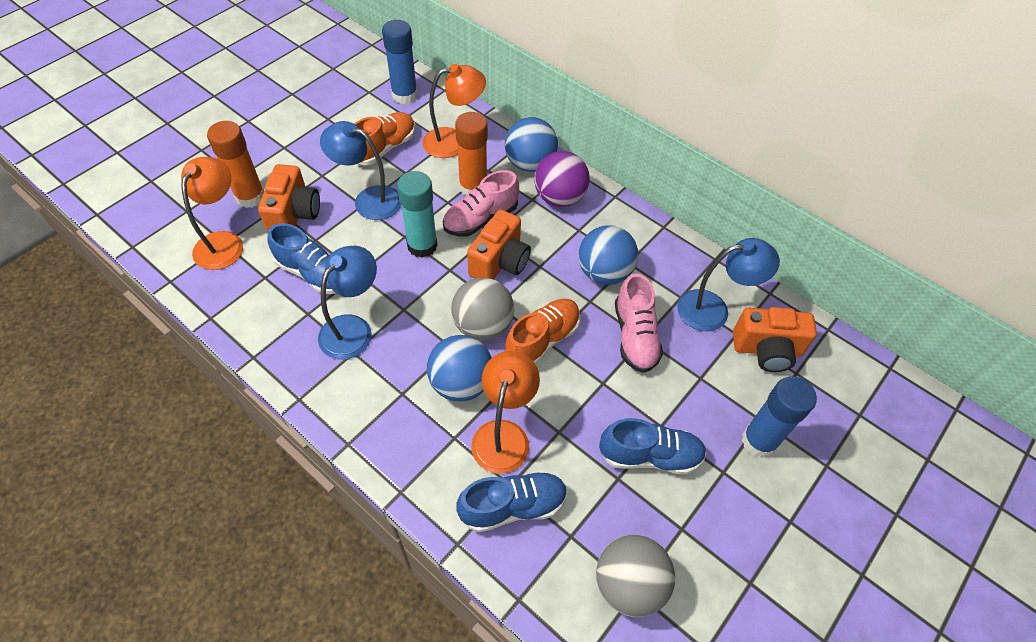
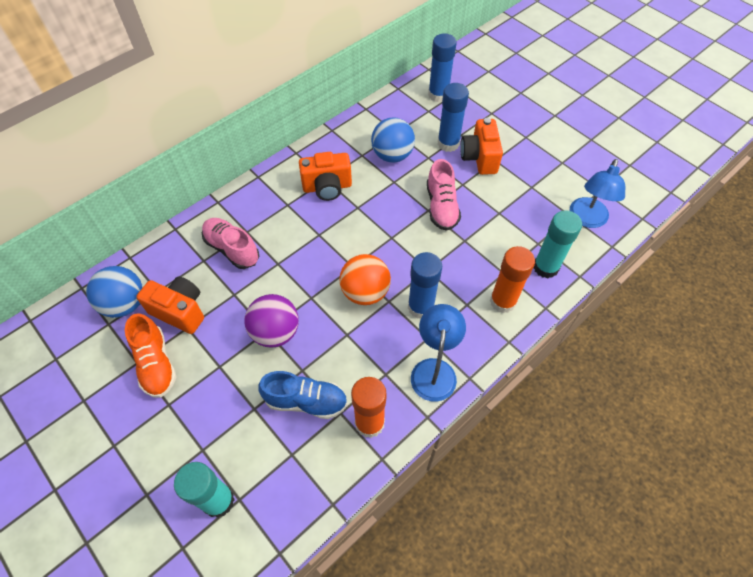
blue ball: 3 -> 2
blue glue stick: 2 -> 3
blue lamp: 3 -> 2
blue shoe: 3 -> 1
grey ball: 2 -> 0
orange ball: 0 -> 1
orange lamp: 3 -> 0
orange shoe: 2 -> 1
turquoise glue stick: 1 -> 2

